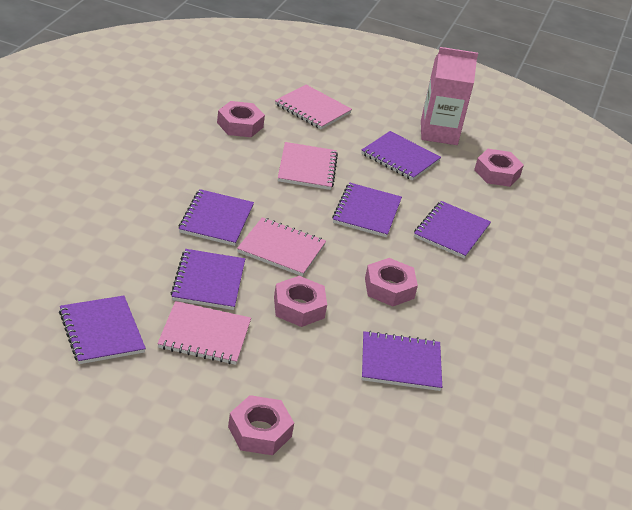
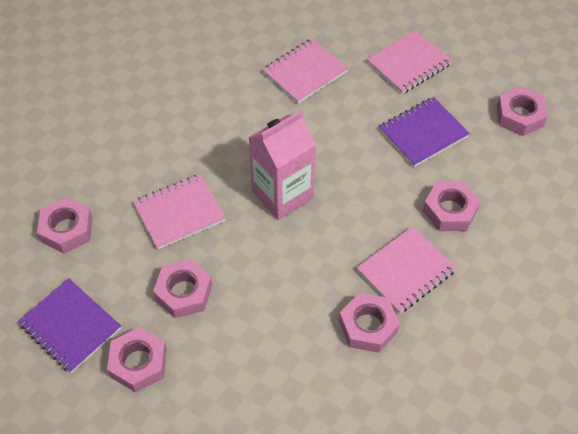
pink nut: 5 -> 6
purple notebook: 7 -> 2

